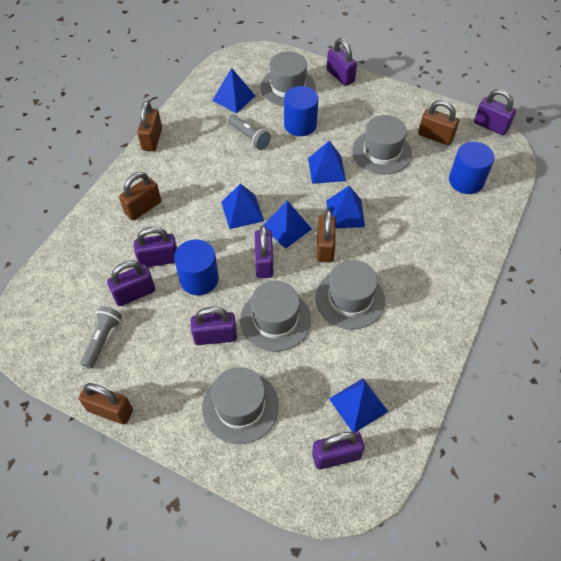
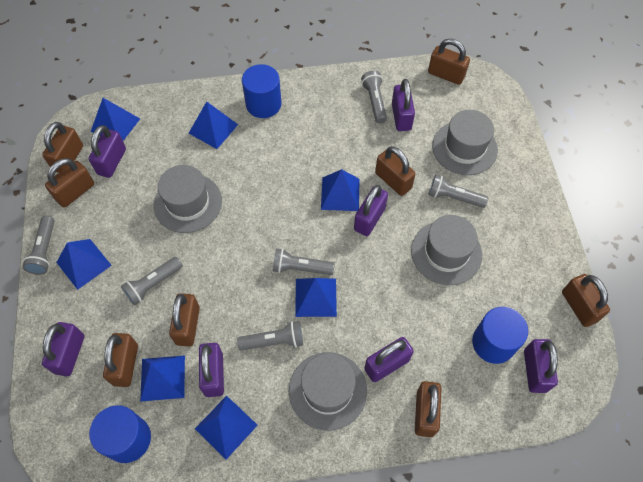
blue pyramid: 6 -> 7
brown padlock: 5 -> 8
grey flashlight: 2 -> 6
grey hat: 5 -> 4

